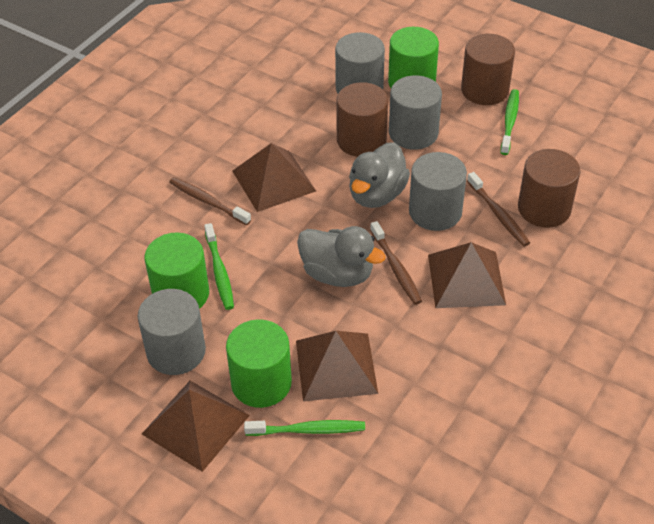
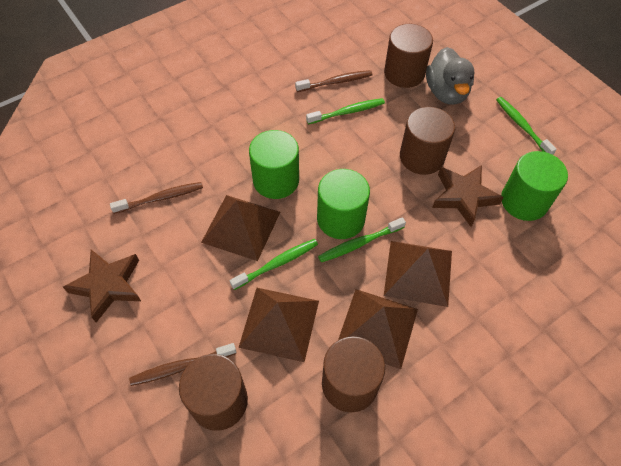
brown cylinder: 3 -> 4
brown star: 0 -> 2
green toothbrush: 3 -> 4
grey cylinder: 4 -> 0
grey duck: 2 -> 1

